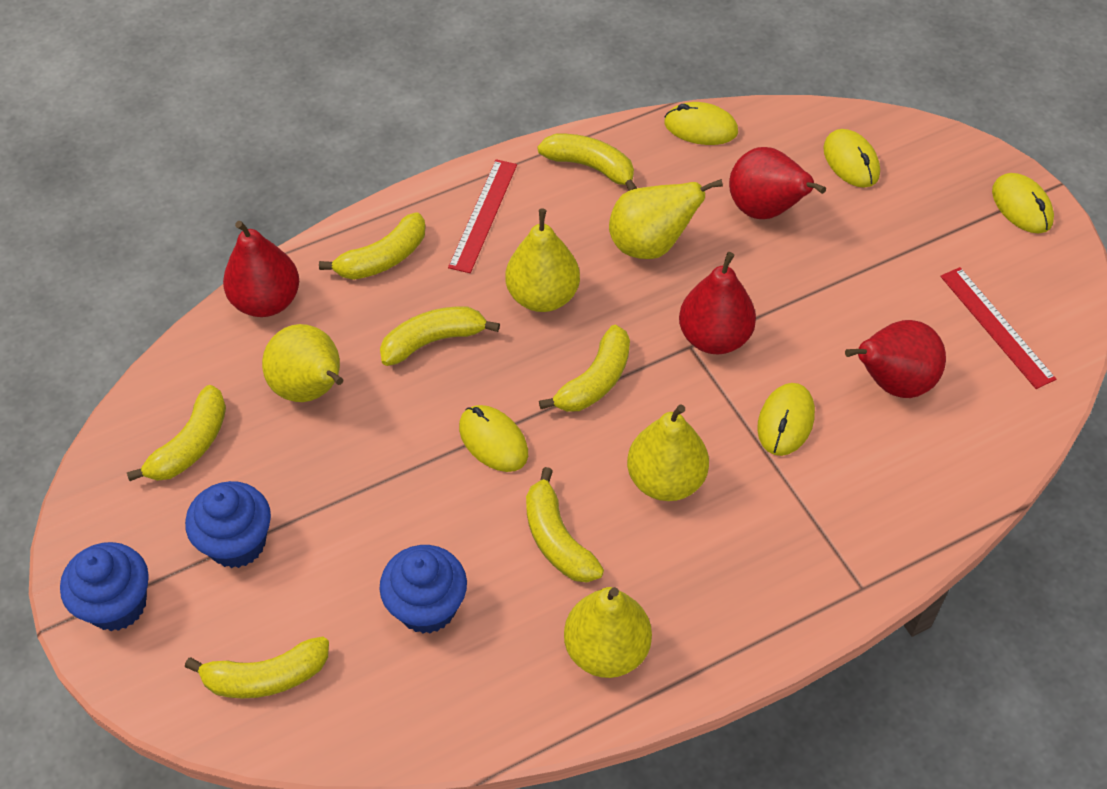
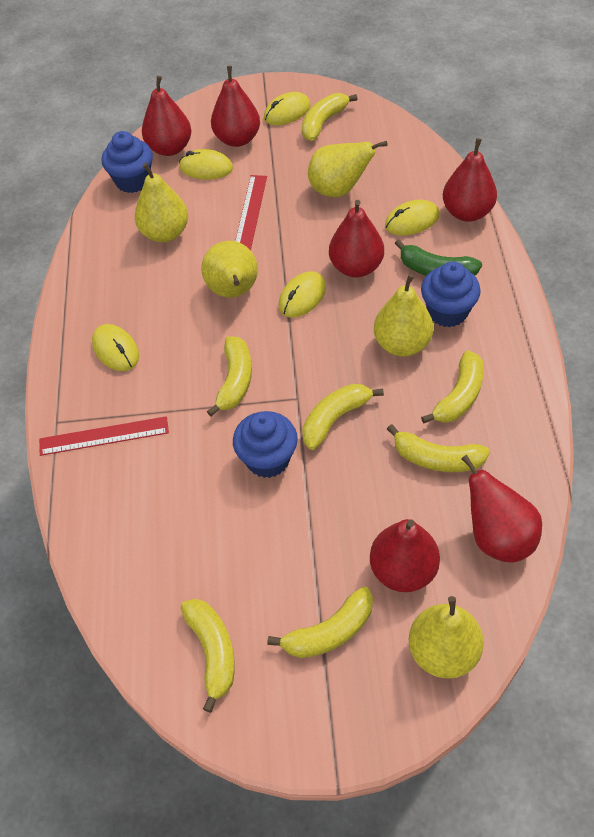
green banana: 0 -> 1
red pear: 4 -> 6

